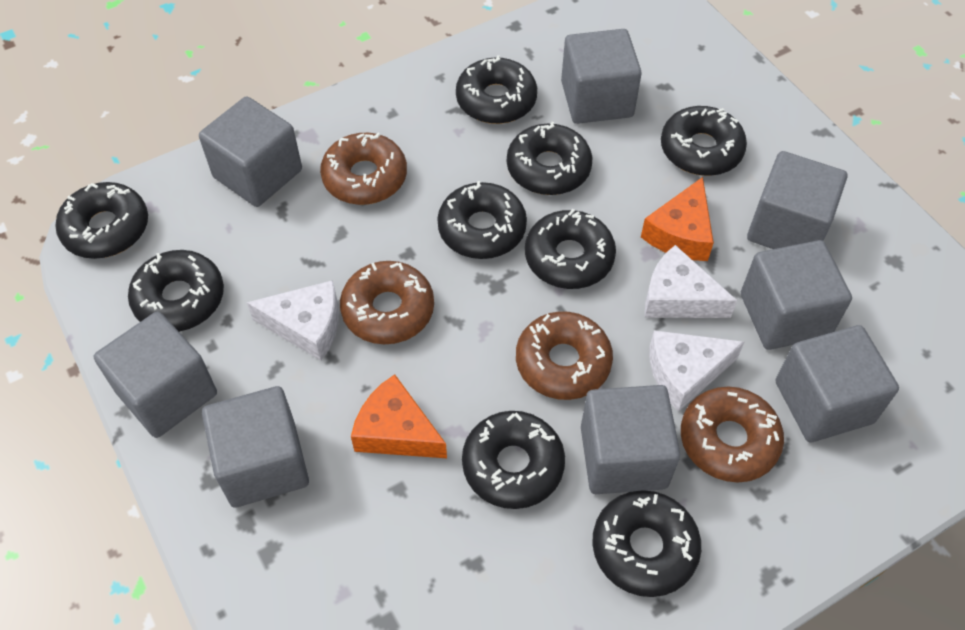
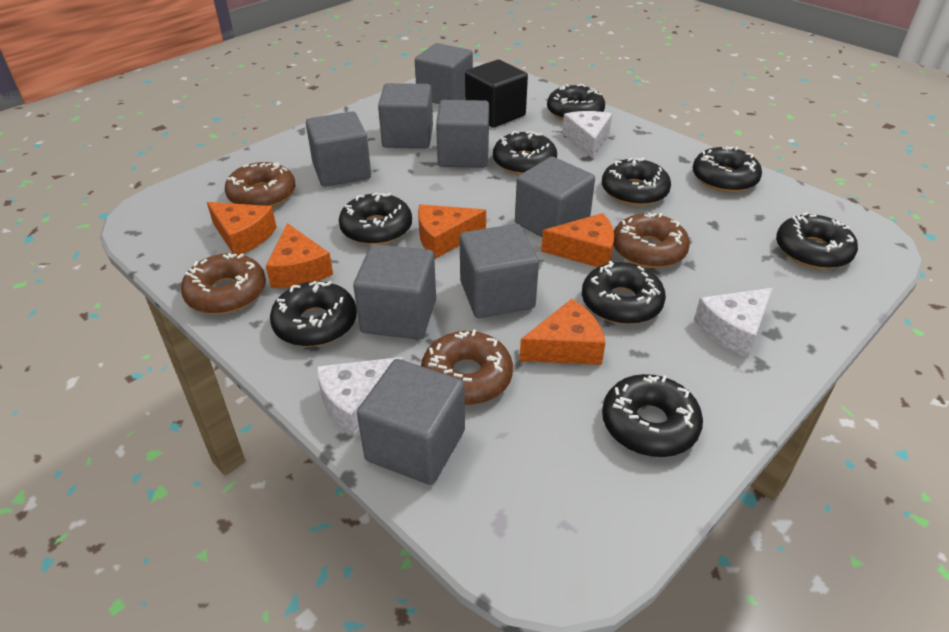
black cube: 0 -> 1
orange cheese: 2 -> 5

